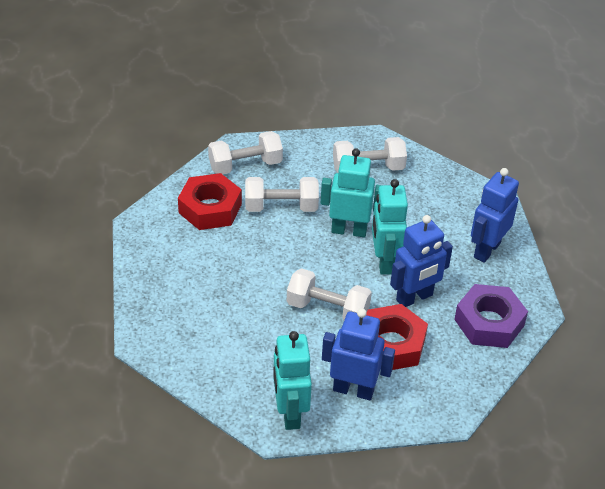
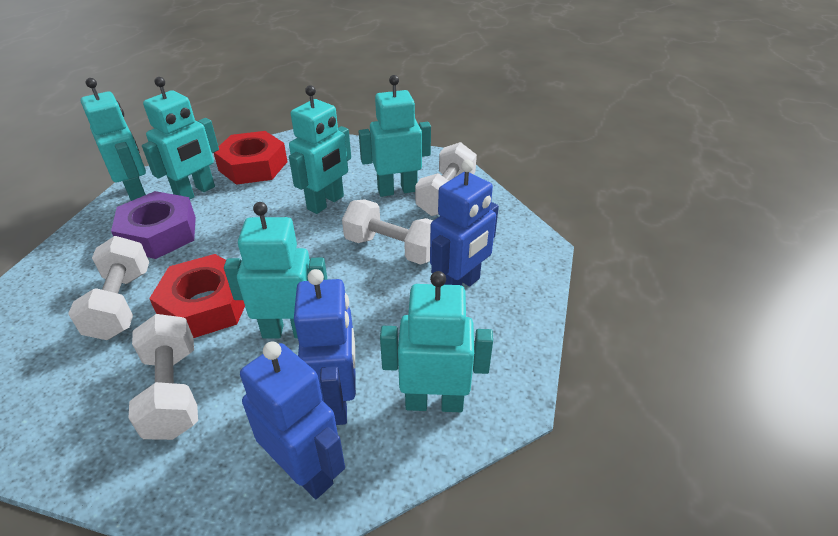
turquoise robot: 3 -> 6

